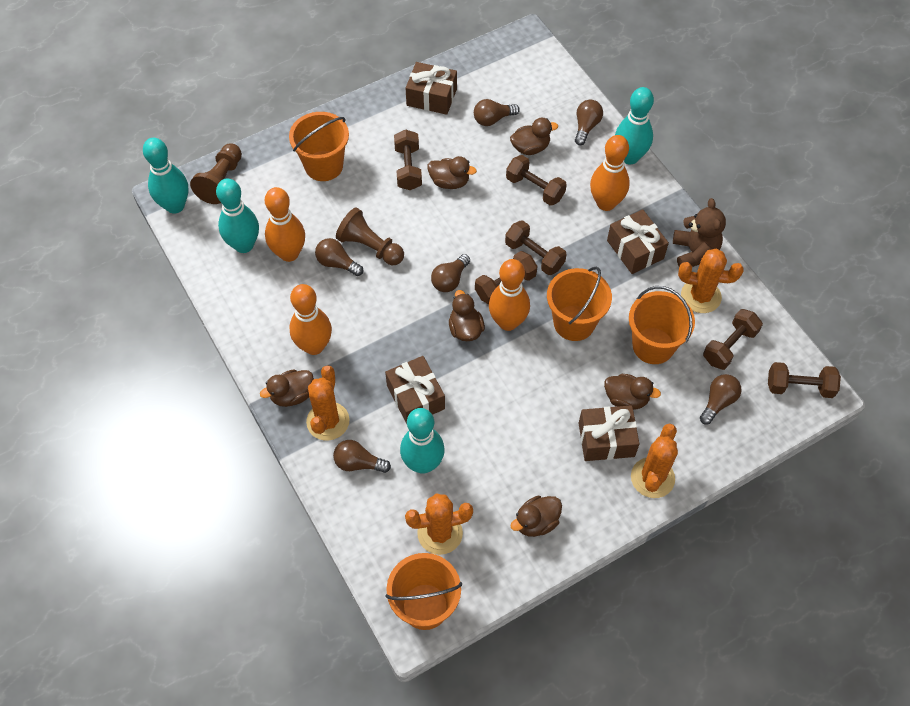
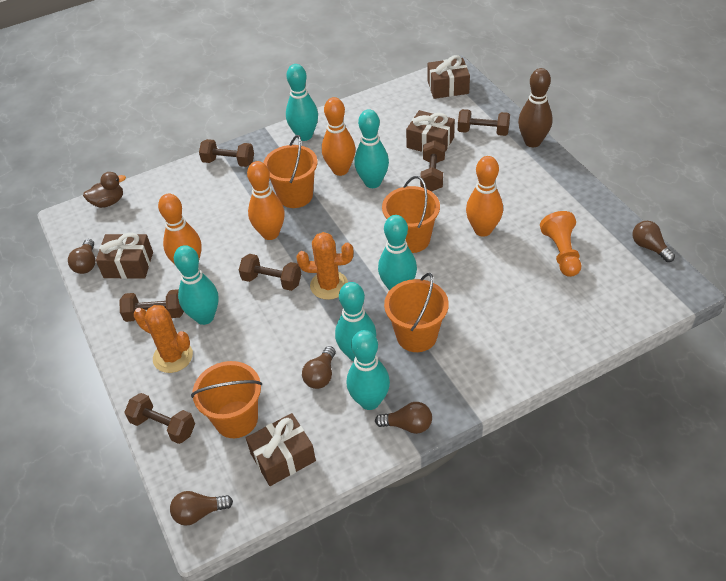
brown bowling pin: 0 -> 1
brown duck: 6 -> 1
brown light bulb: 6 -> 5
brown pawn: 2 -> 0
brown teddy bear: 1 -> 0
orange cactus: 4 -> 2
orange pawn: 0 -> 1
turquoise bowling pin: 4 -> 6

